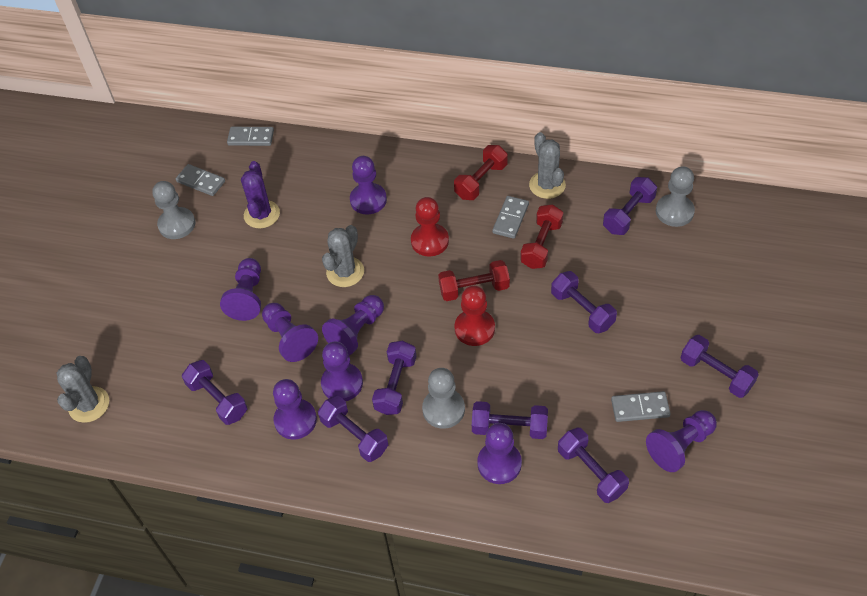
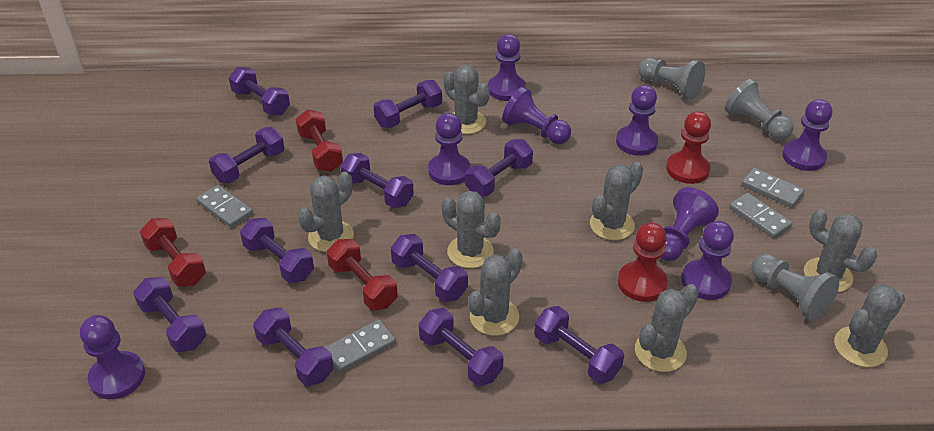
grey cactus: 3 -> 8
purple cactus: 1 -> 0
purple dumbbell: 8 -> 11

